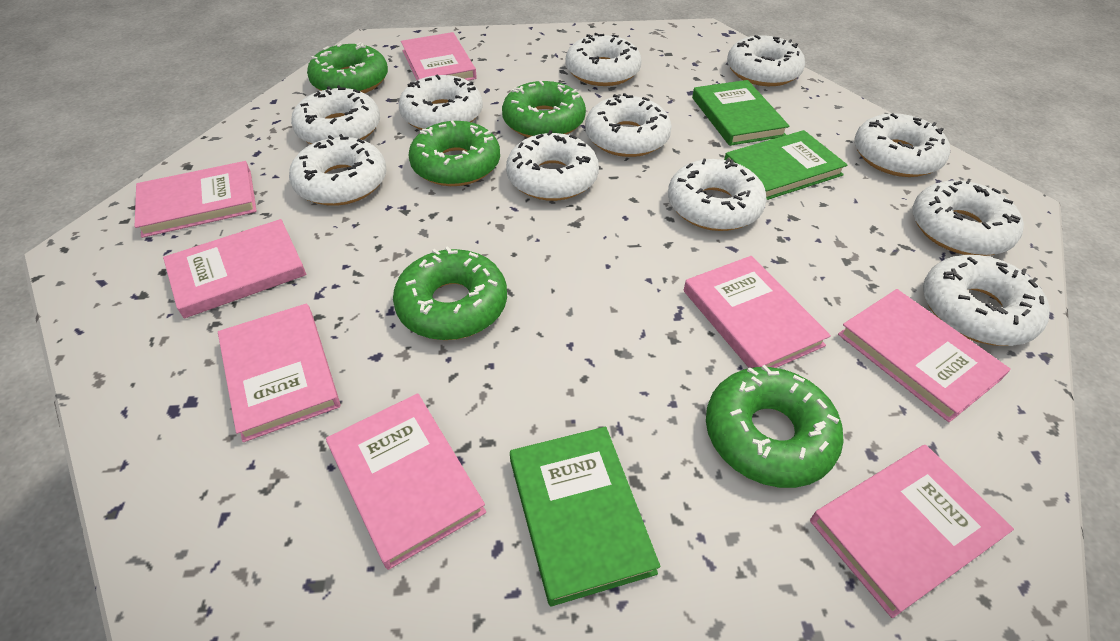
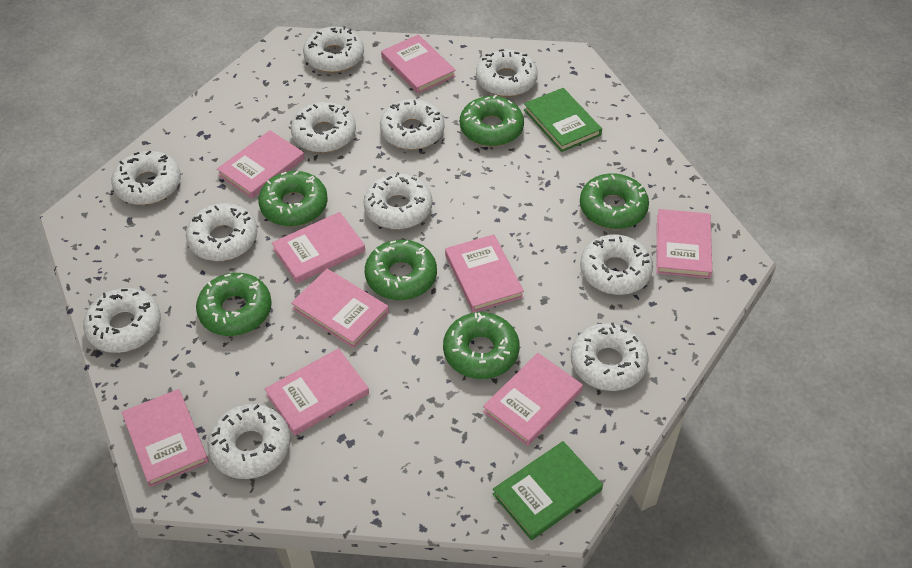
green book: 3 -> 2
green donut: 5 -> 6
pink book: 8 -> 9

